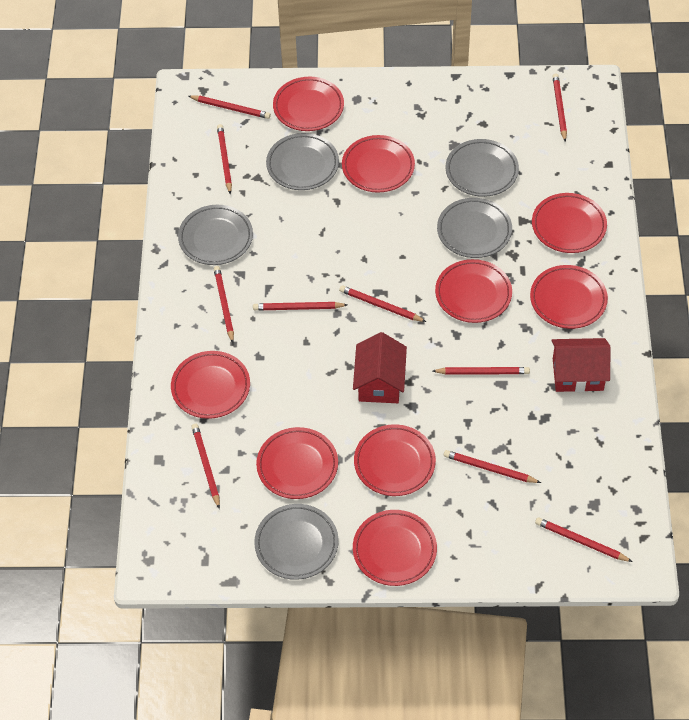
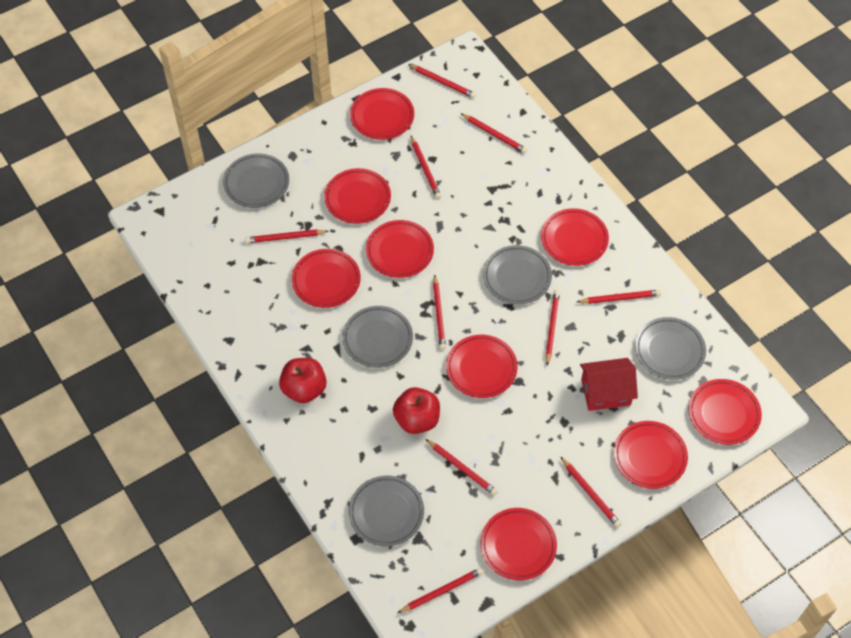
red apple: 0 -> 2
red house: 2 -> 1

